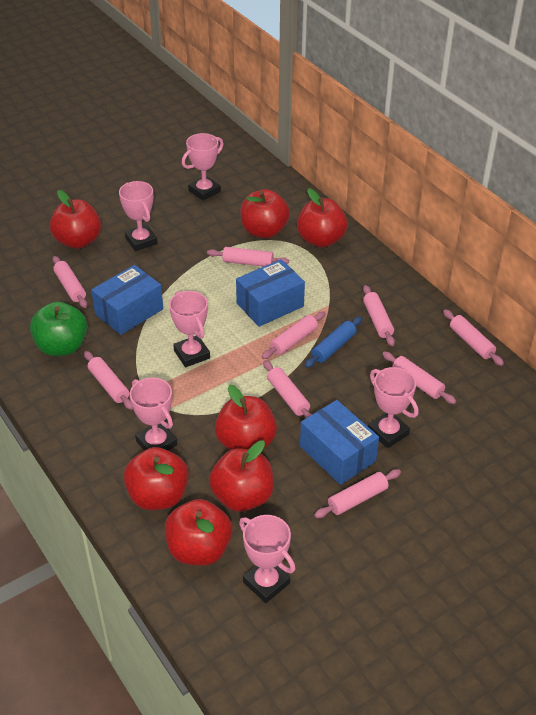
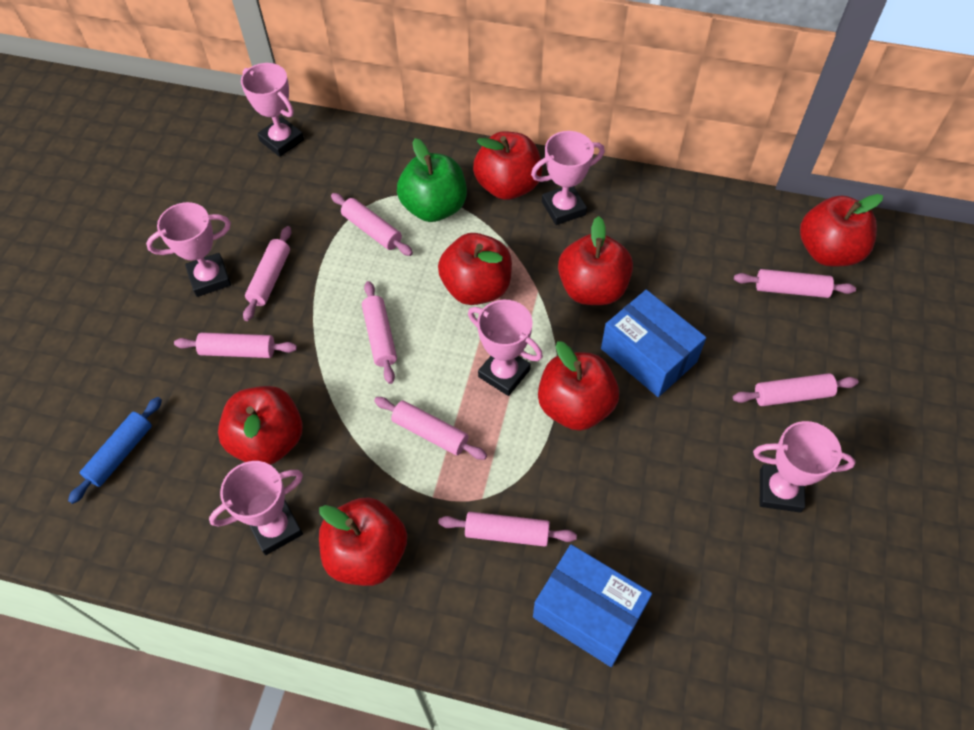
blue box: 3 -> 2
pink rolling pin: 9 -> 8

